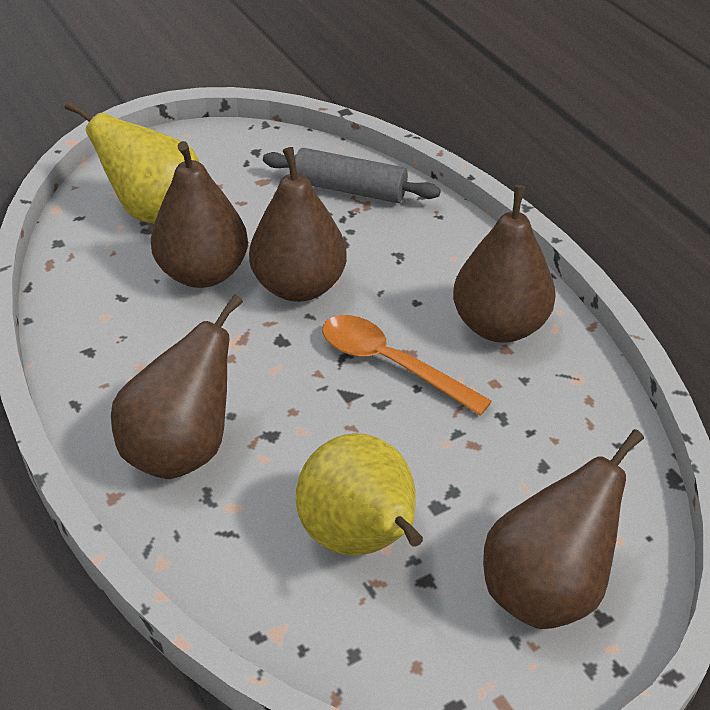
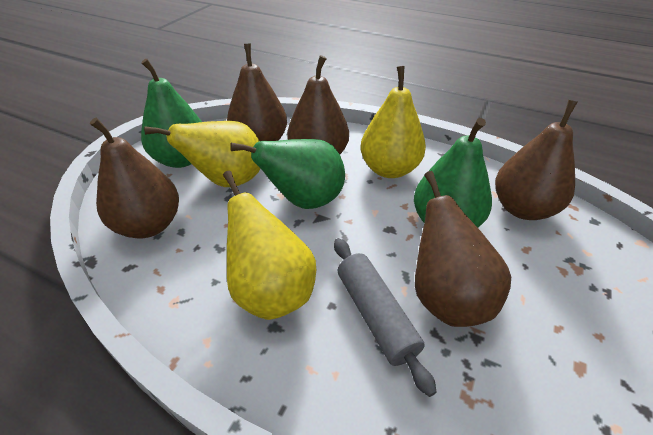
green pear: 0 -> 3
orange spoon: 1 -> 0
yellow pear: 2 -> 3

